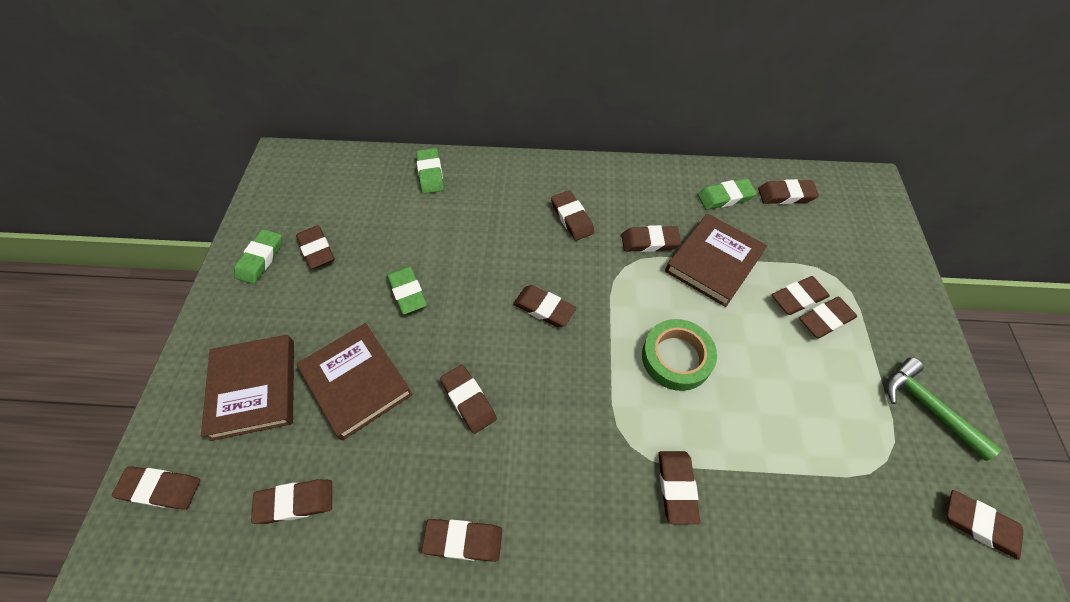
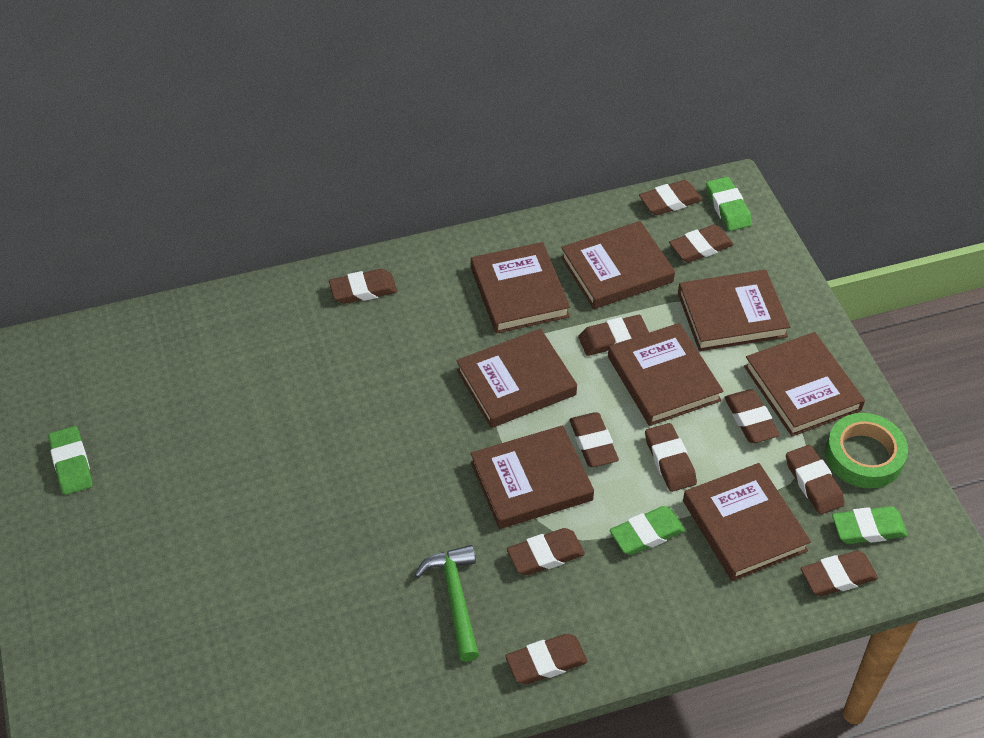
brown book: 3 -> 8
brown eraser: 13 -> 11

